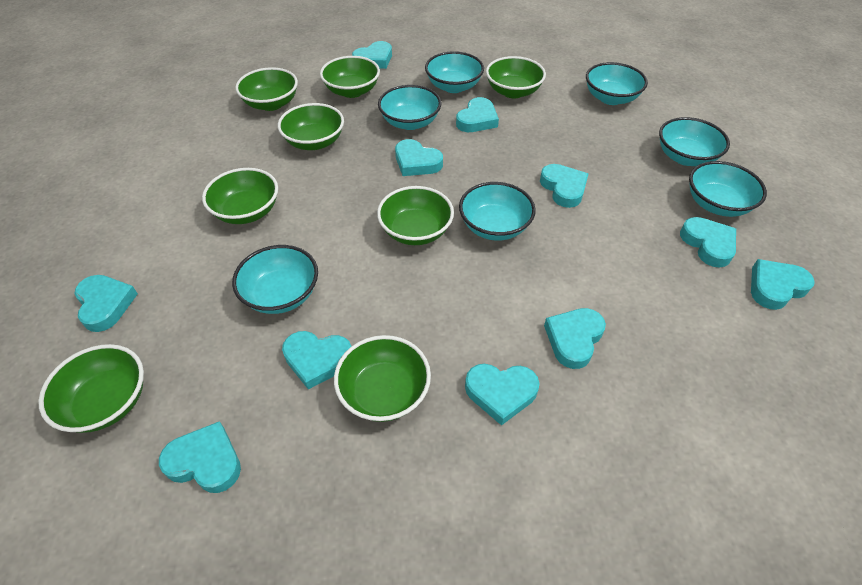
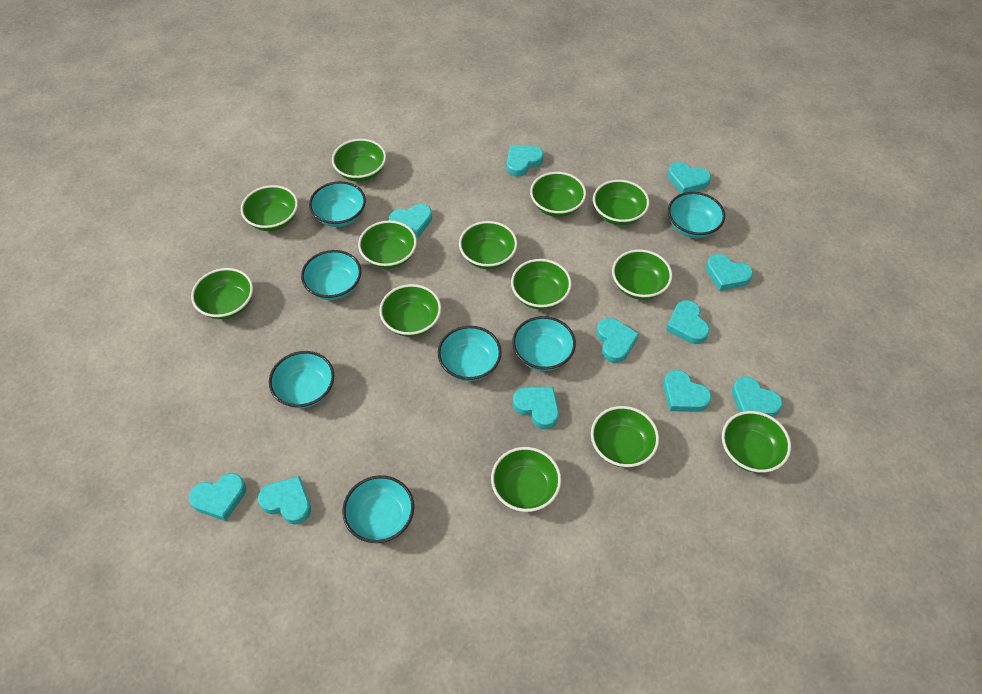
green bowl: 8 -> 13

